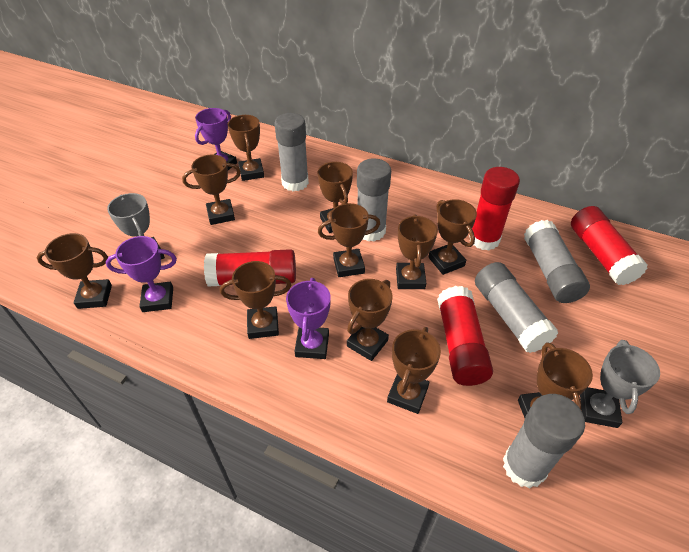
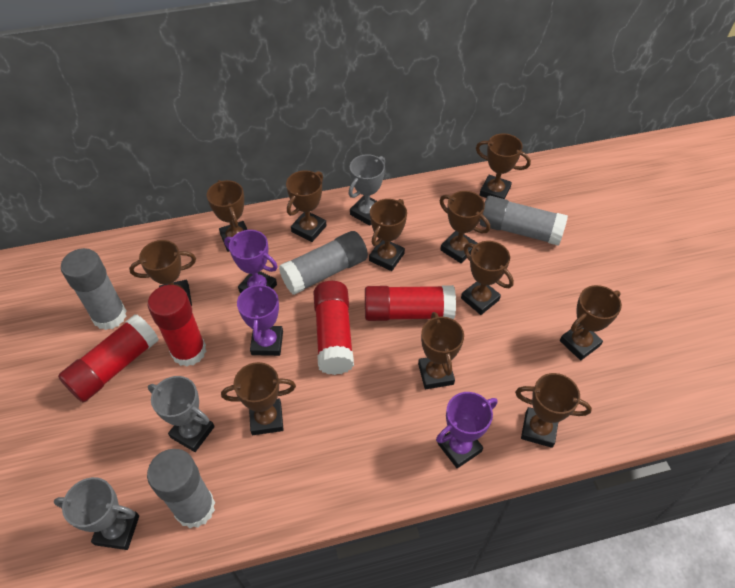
grey glue stick: 5 -> 4
grey trophy: 2 -> 3

